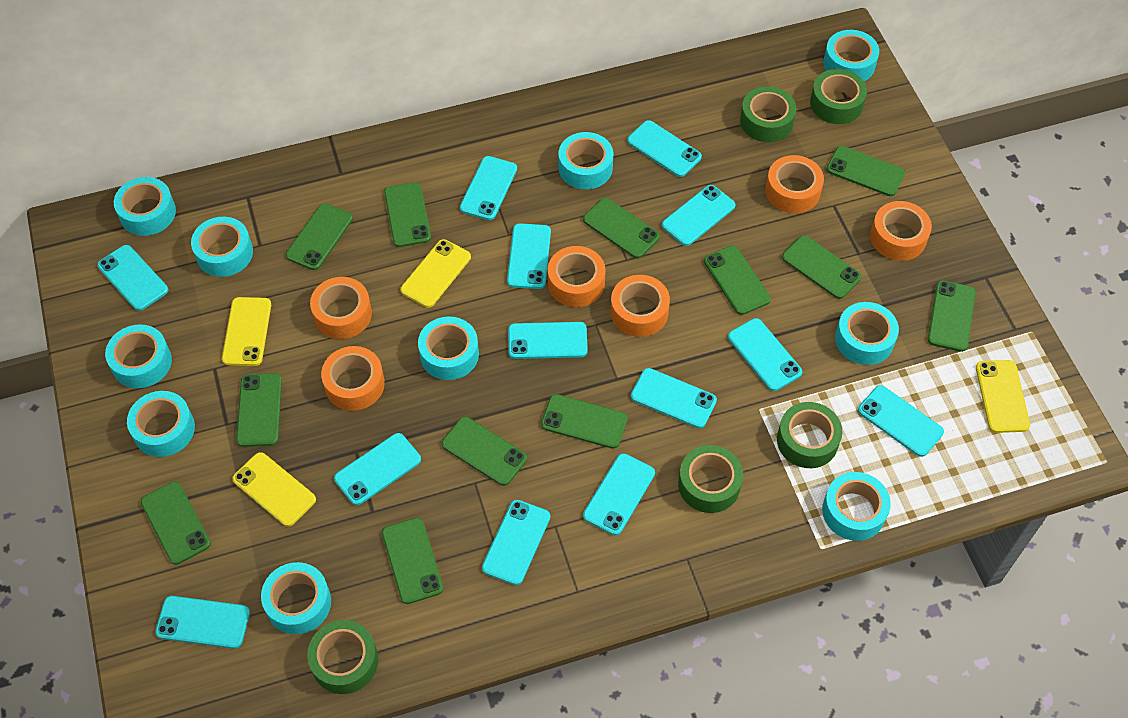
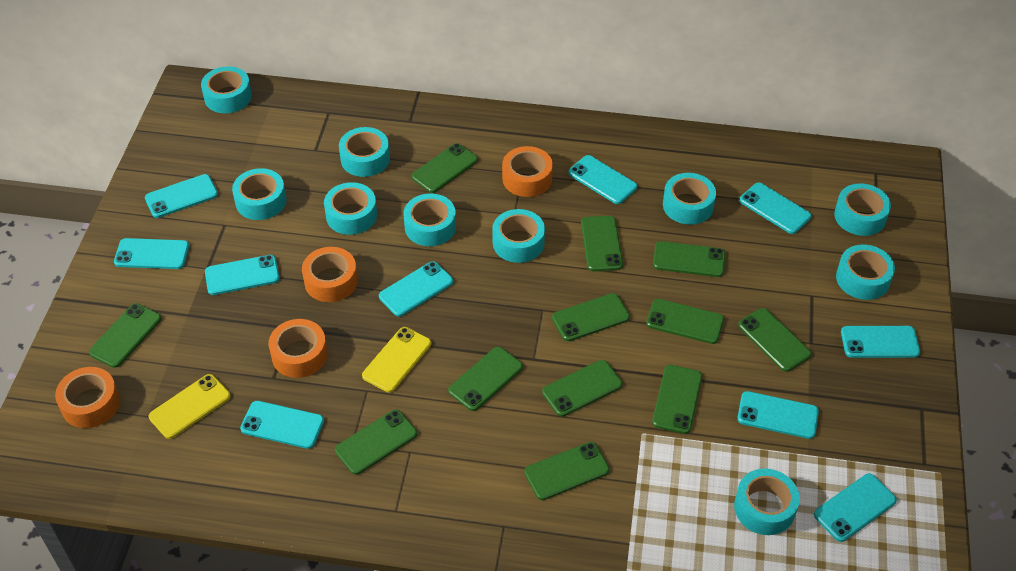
green tape: 5 -> 0
orange tape: 6 -> 4
turquoise phone: 13 -> 10
yellow phone: 4 -> 2

